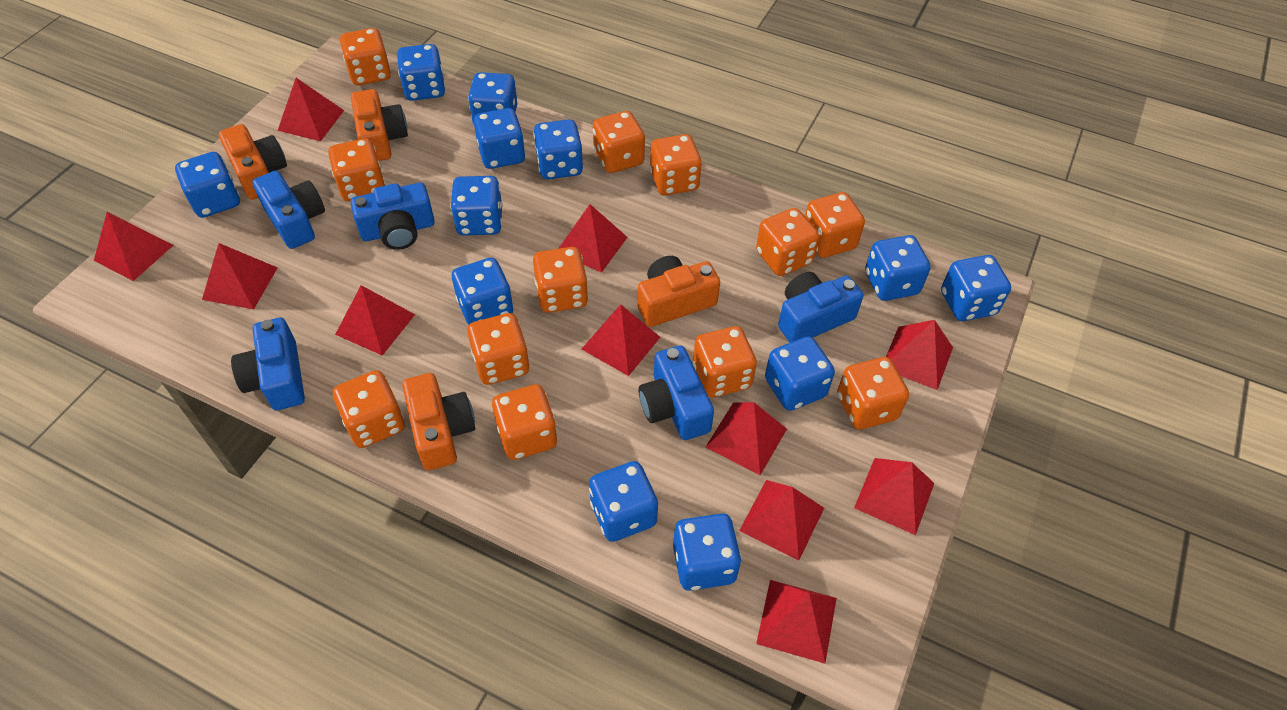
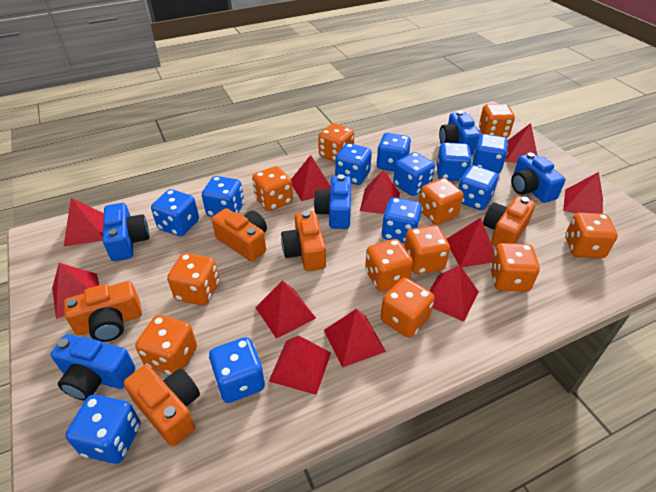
blue dice: 12 -> 11
orange camera: 4 -> 5
orange dice: 12 -> 11

